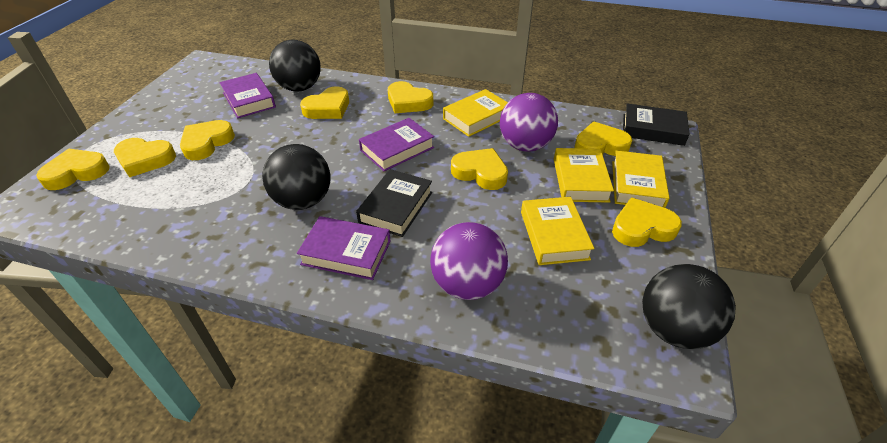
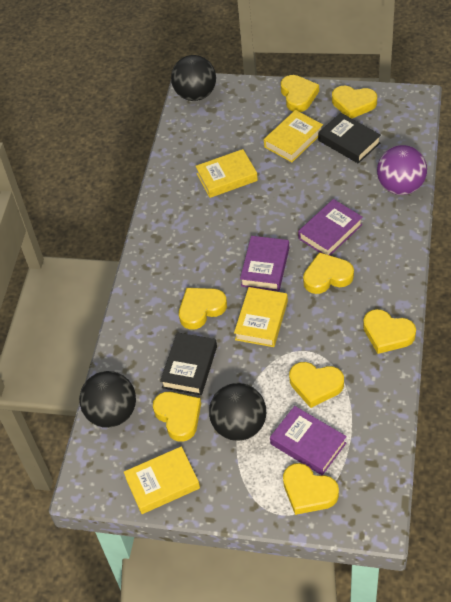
purple ball: 2 -> 1

